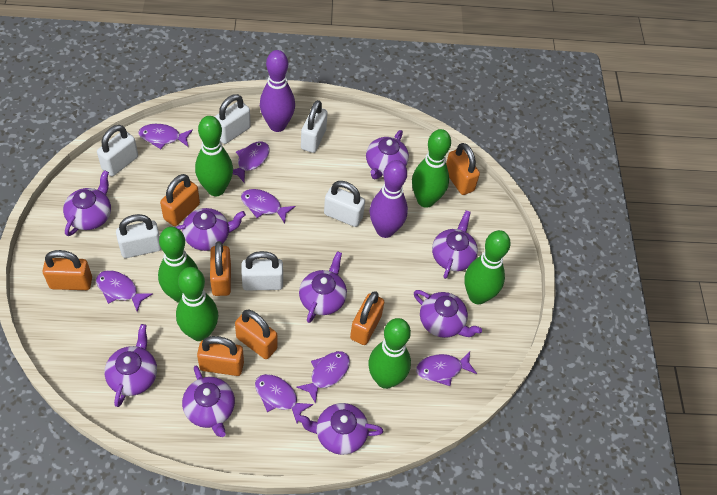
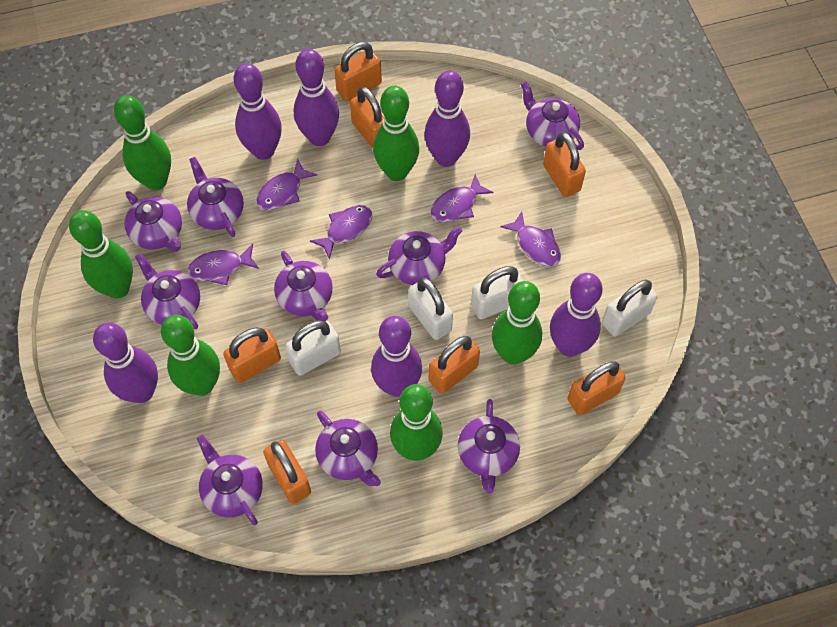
purple bowling pin: 2 -> 6
purple fish: 7 -> 5
white padlock: 6 -> 4

